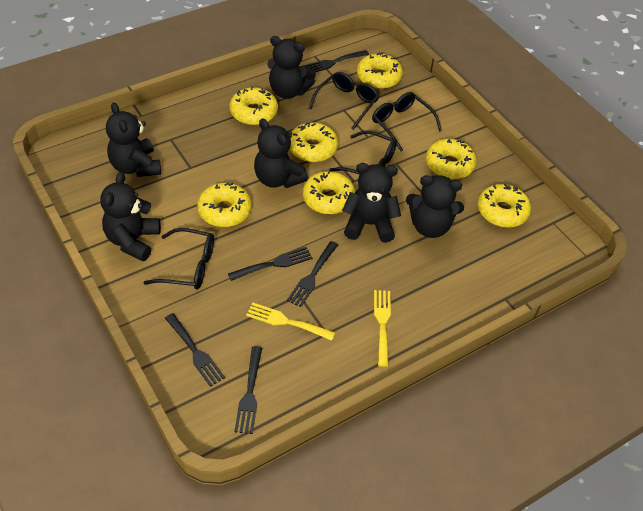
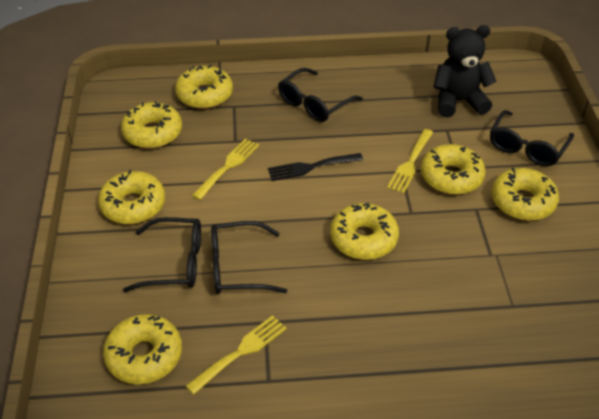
black fork: 5 -> 1
black teddy bear: 6 -> 1
yellow fork: 2 -> 3

